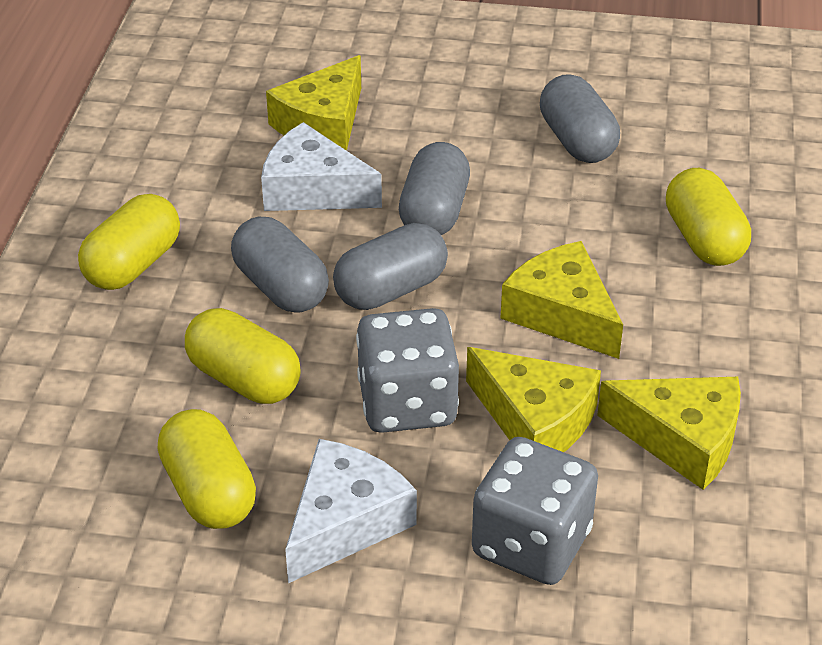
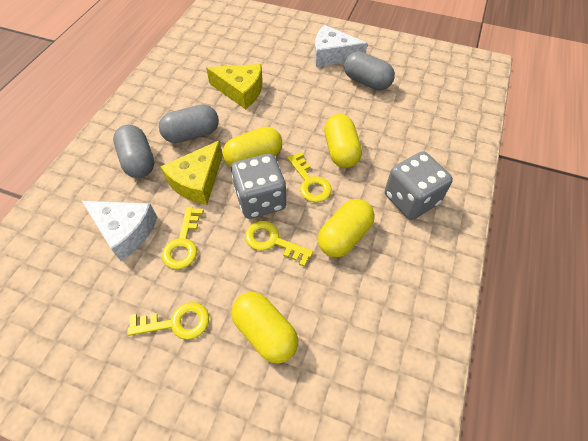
grey capsule: 4 -> 3
yellow cheese: 4 -> 2
yellow key: 0 -> 4

